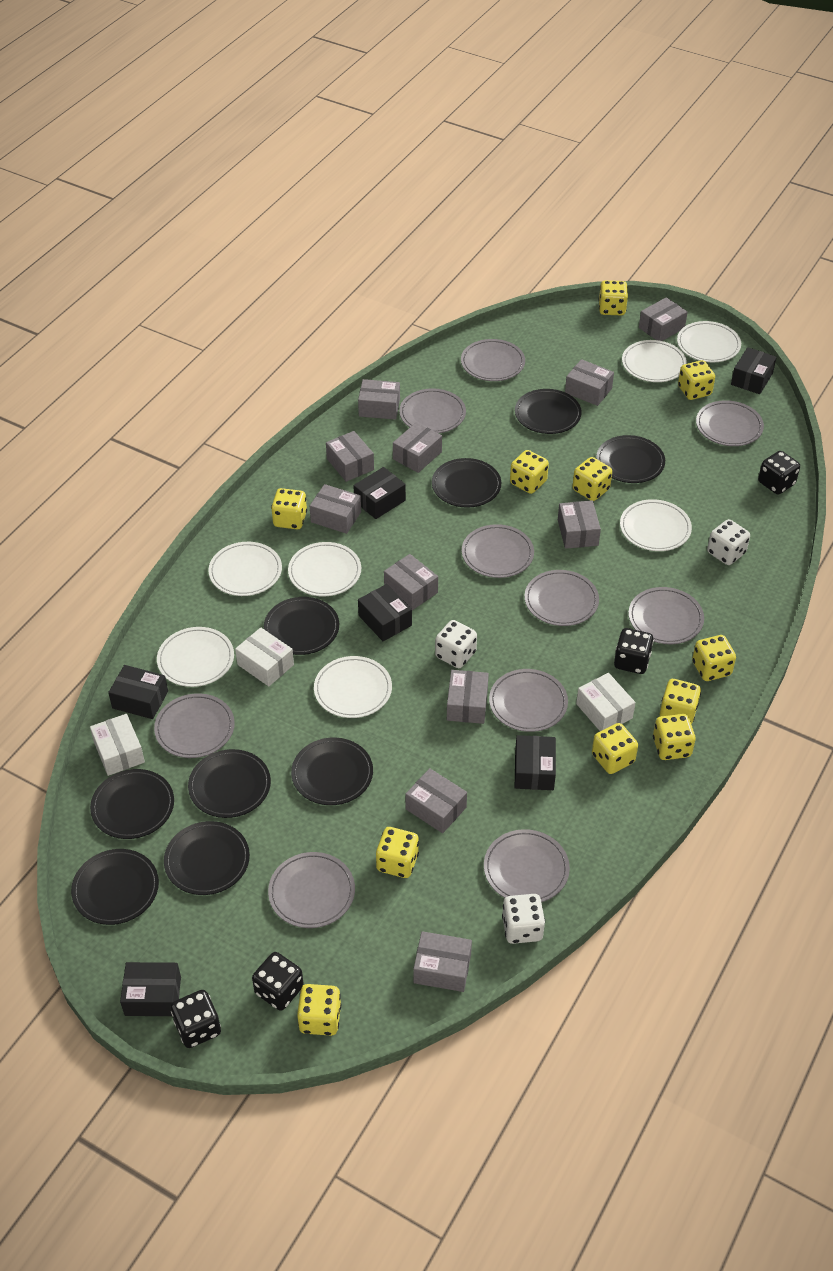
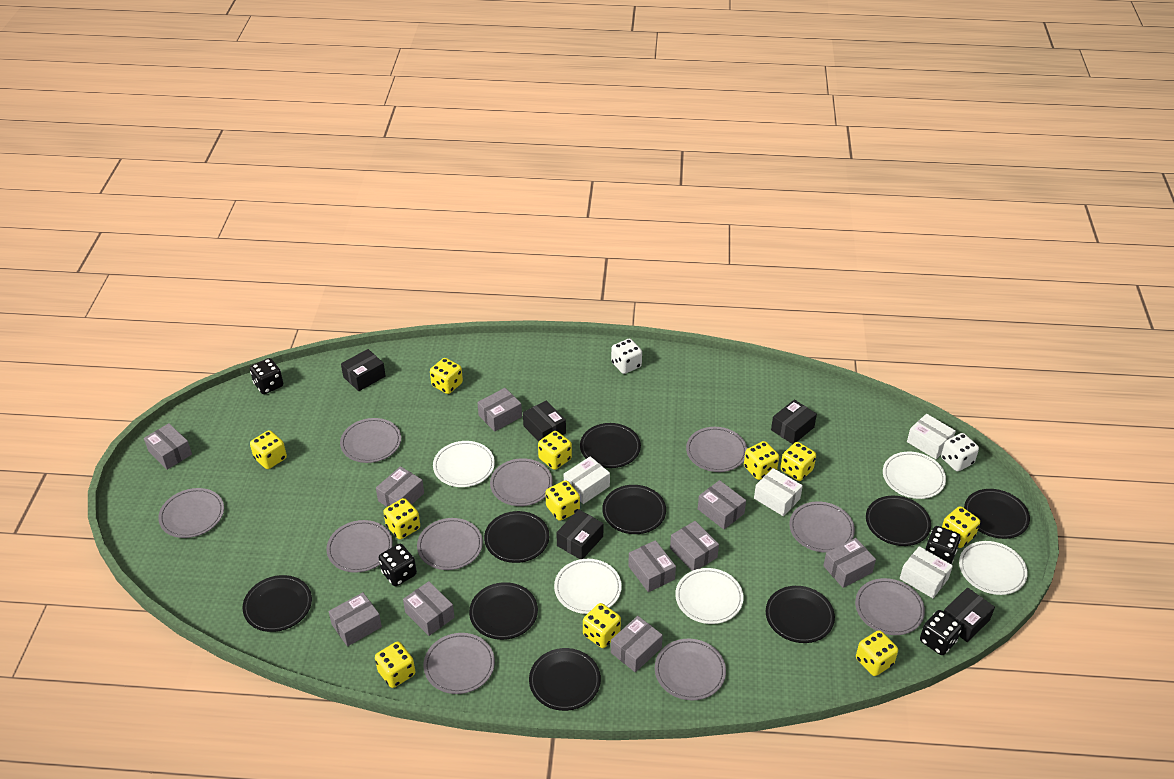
black box: 6 -> 5
grey box: 11 -> 10
white box: 3 -> 4
white dice: 3 -> 2
white plate: 7 -> 5

